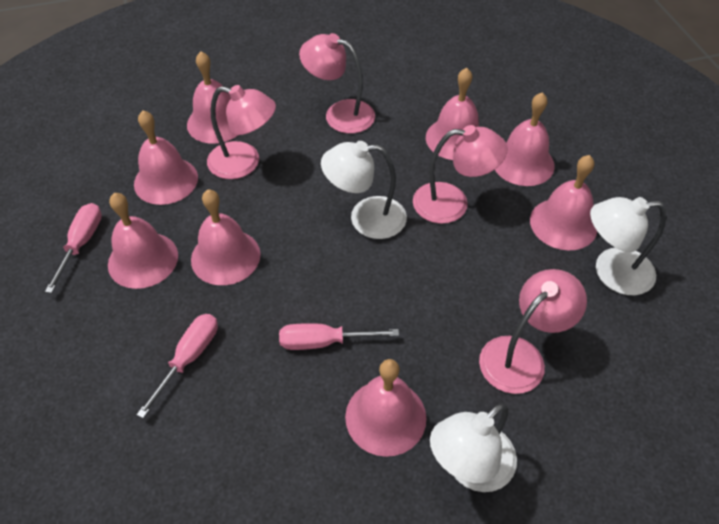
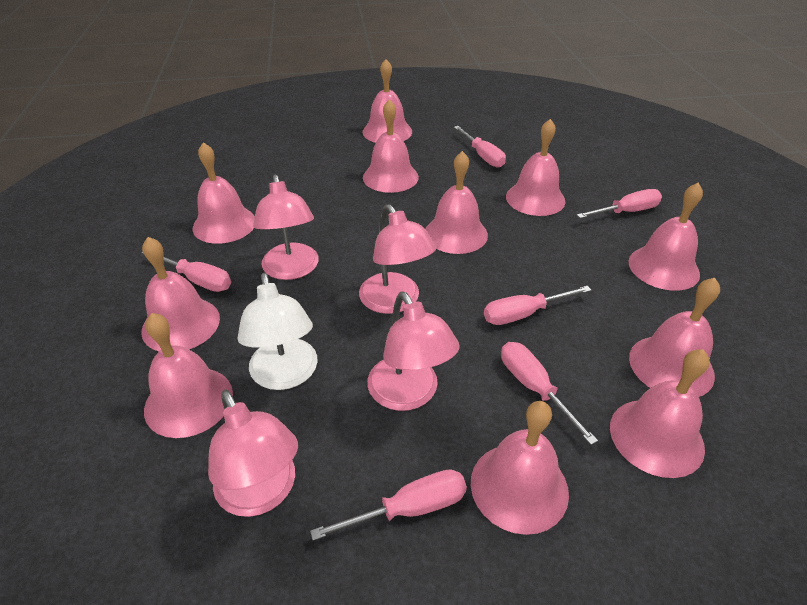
pink bell: 8 -> 11
pink screwdriver: 3 -> 6
white lamp: 3 -> 1

